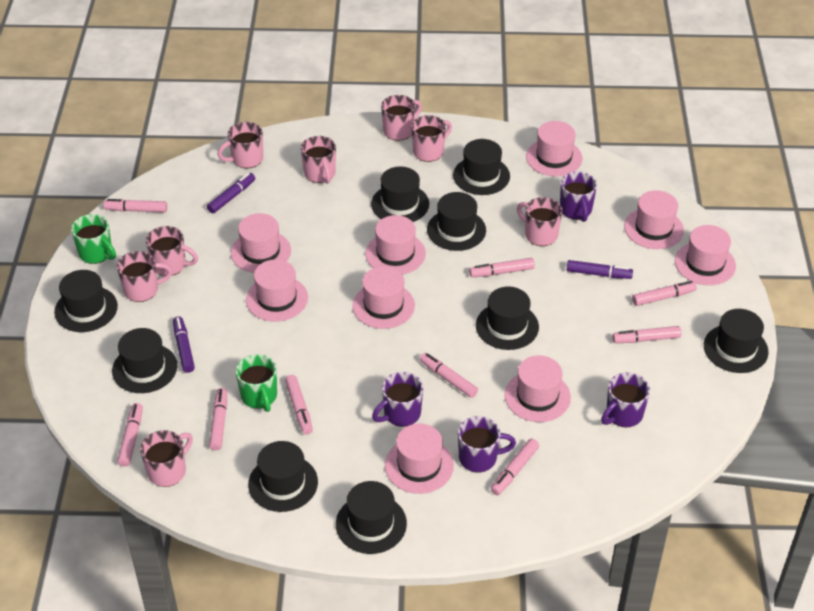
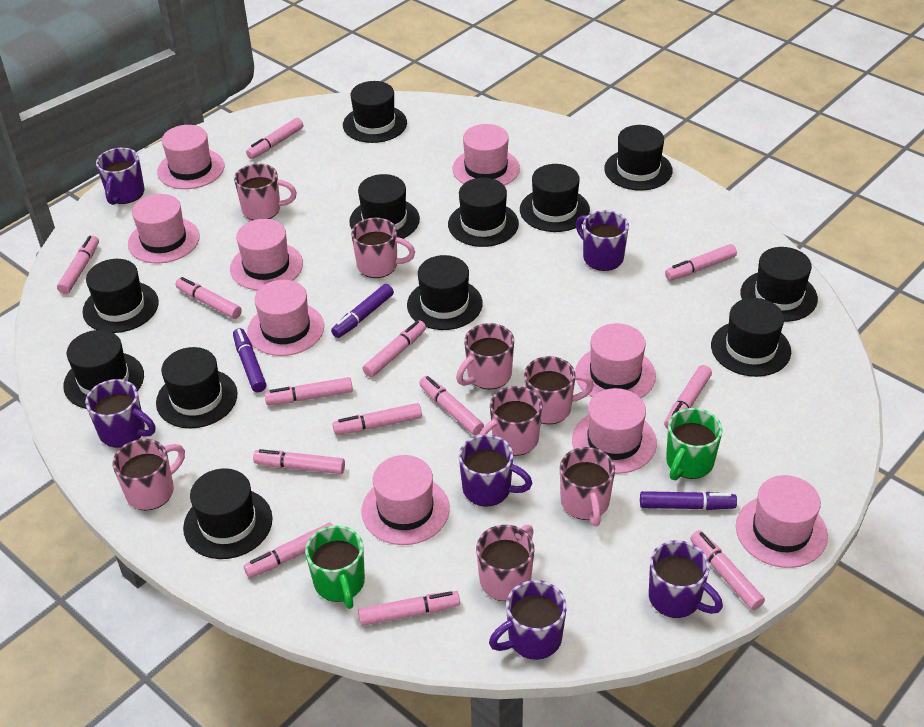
black hat: 9 -> 12
pink marker: 9 -> 13
purple mug: 4 -> 6

